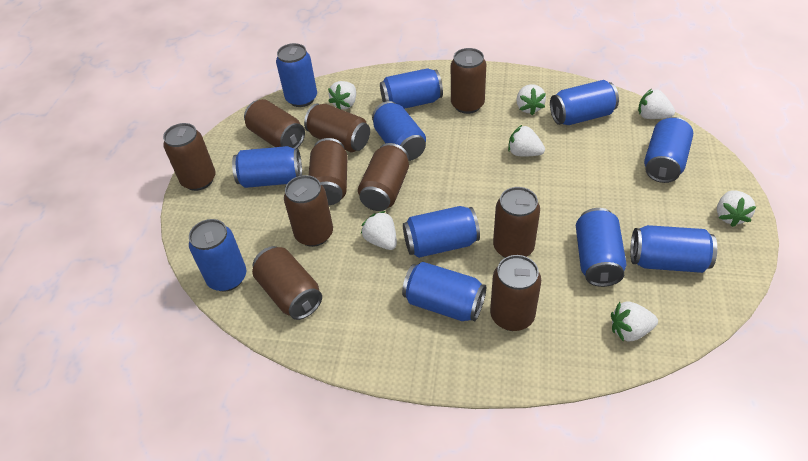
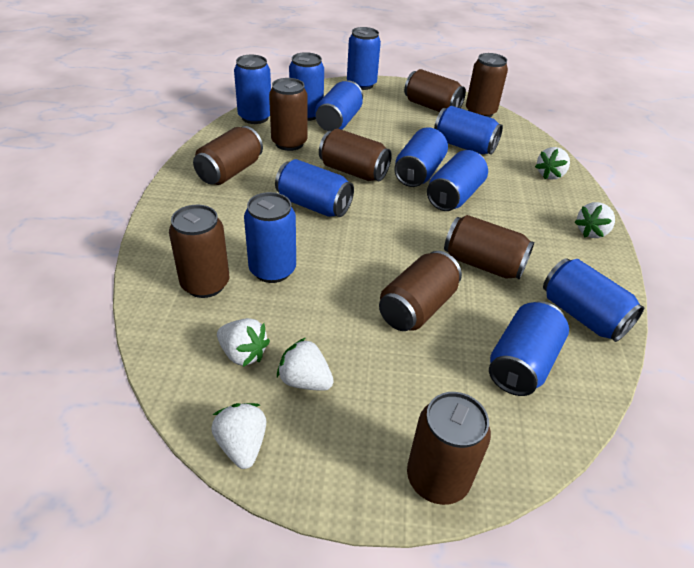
brown can: 10 -> 9
white strawberry: 7 -> 5

